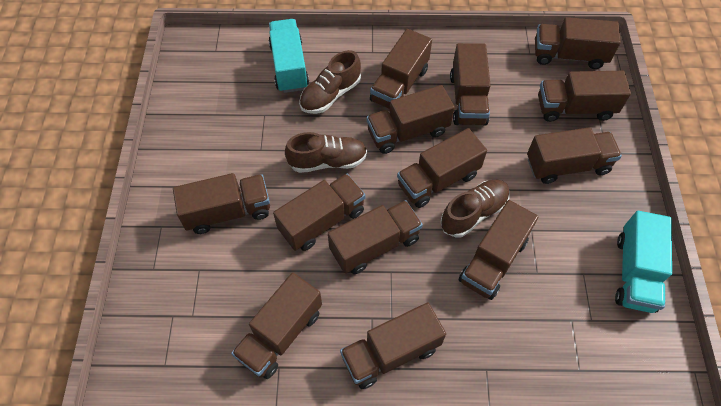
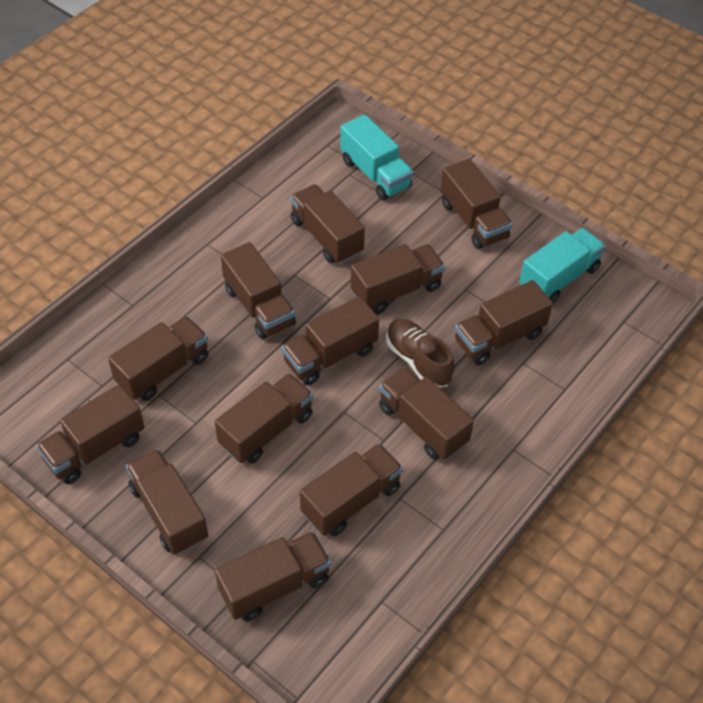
brown shoe: 3 -> 1

